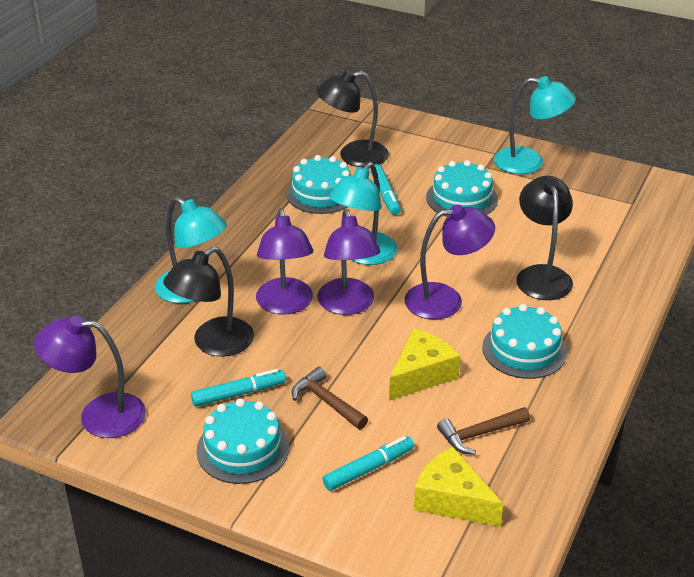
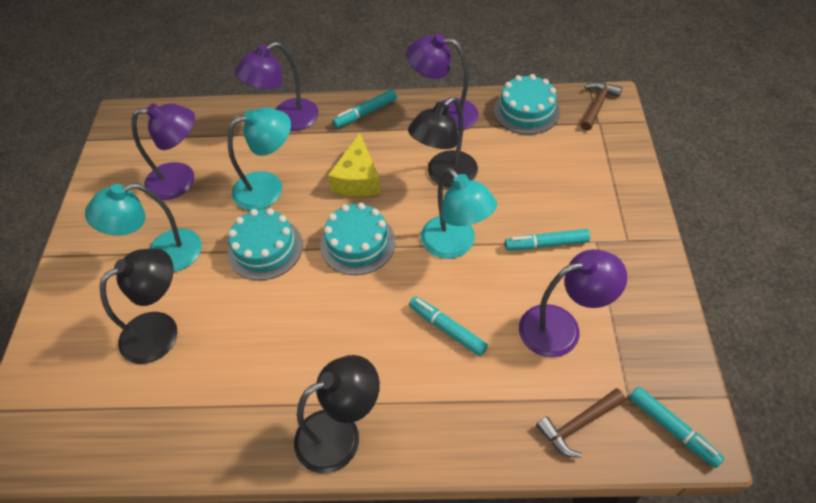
turquoise cake: 4 -> 3
turquoise marker: 3 -> 4
yellow cheese: 2 -> 1

